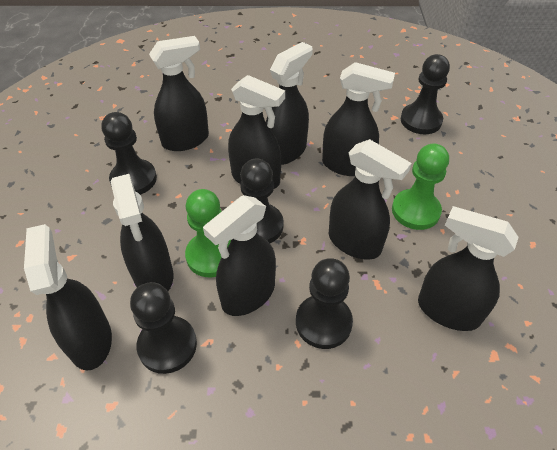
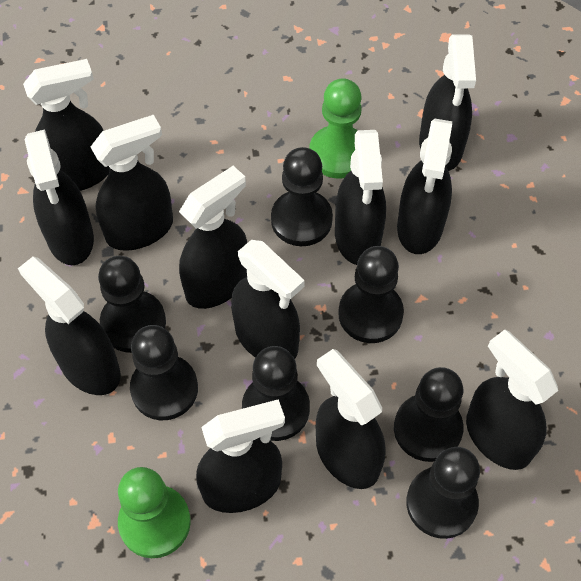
black pawn: 5 -> 7
black spray bottle: 9 -> 12

